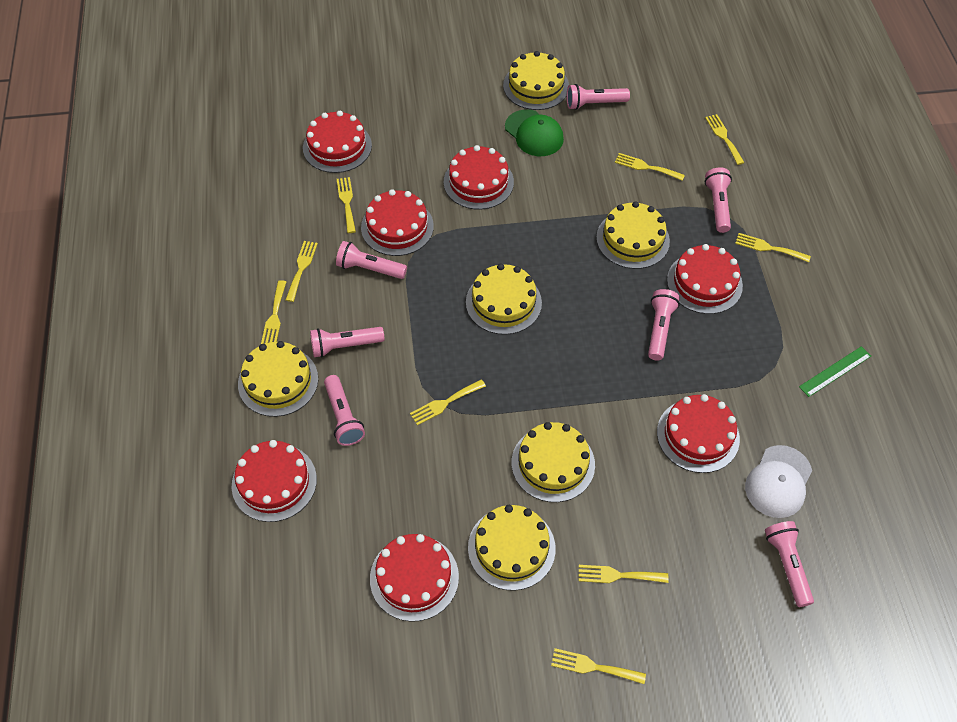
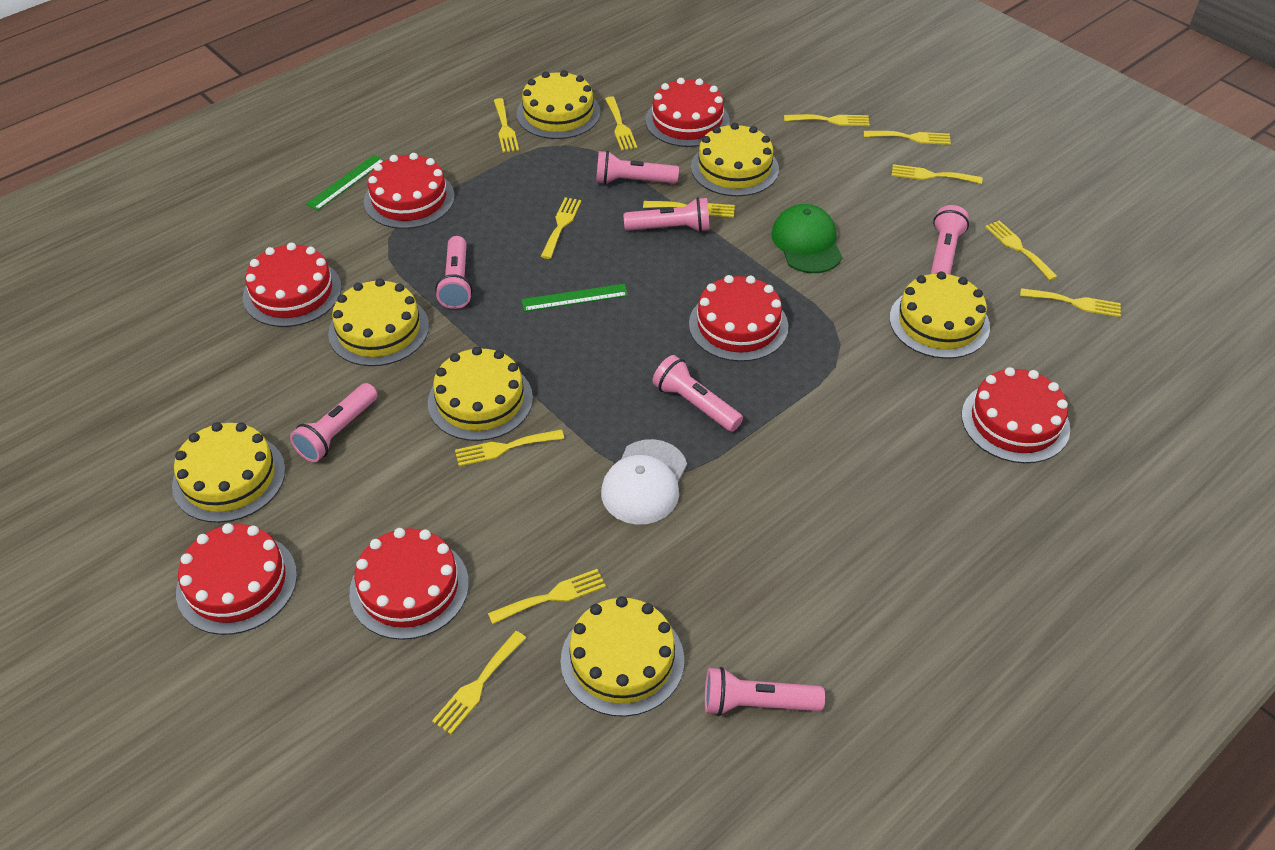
green ruler: 1 -> 2
yellow cake: 6 -> 7
yellow fork: 9 -> 12

